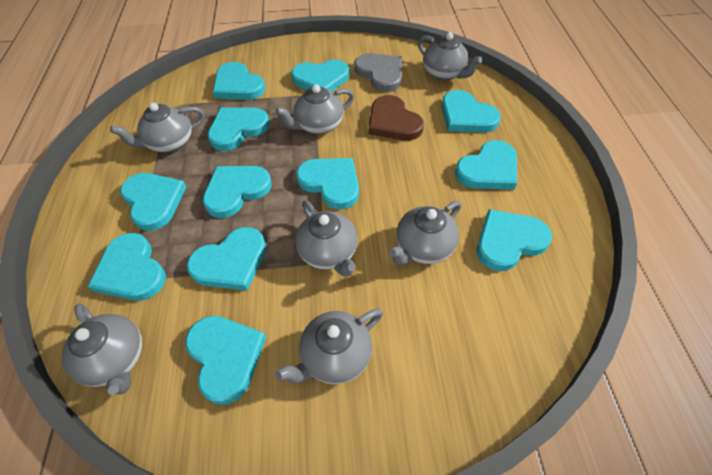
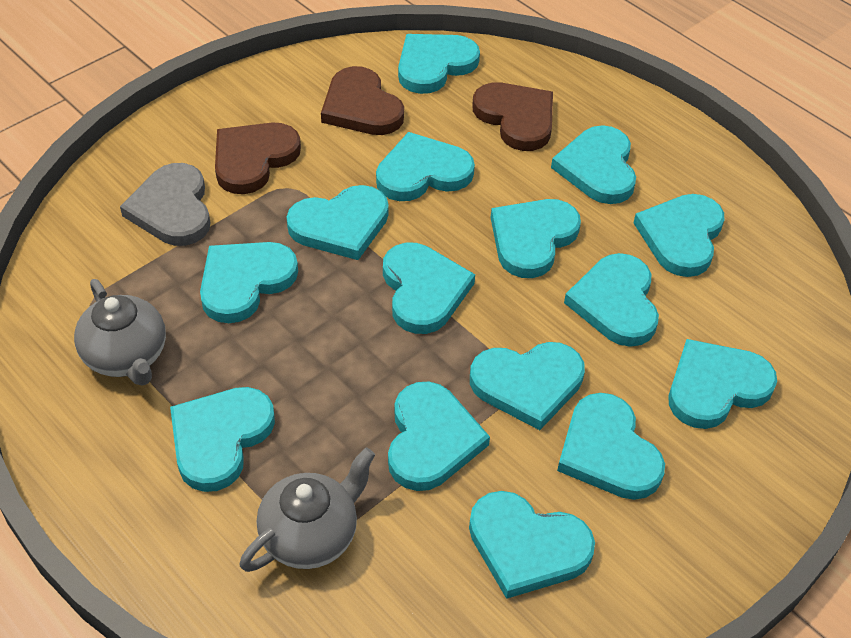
brown heart: 1 -> 3
grey teapot: 7 -> 2
turquoise heart: 12 -> 15

